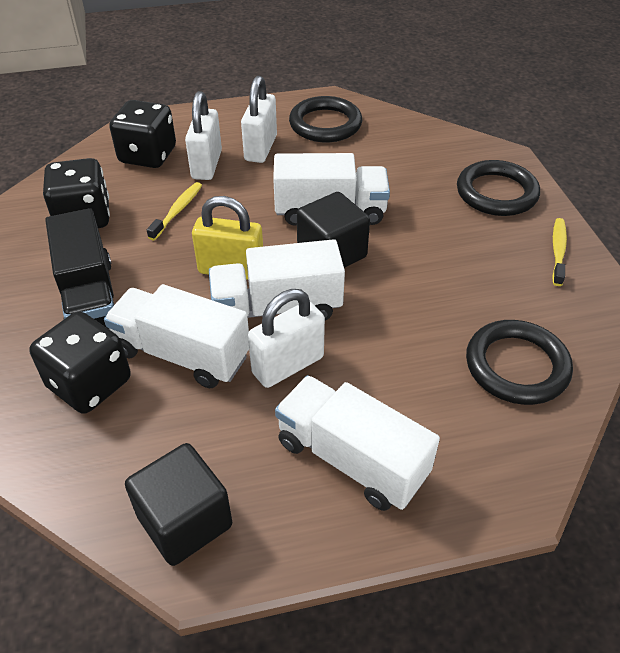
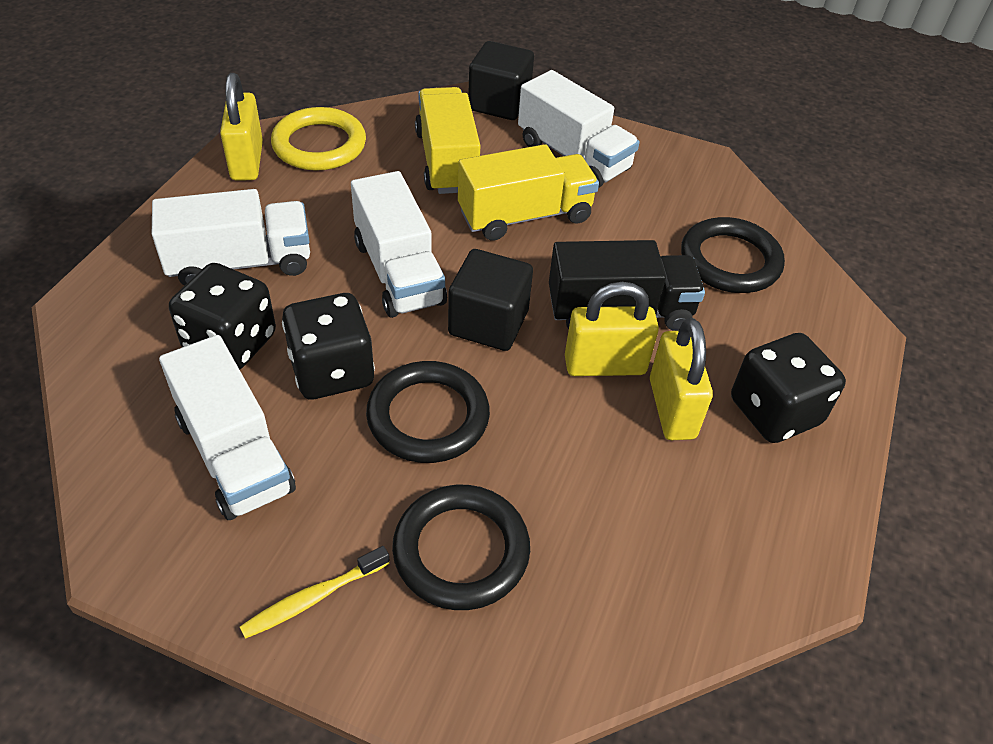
white padlock: 3 -> 0
yellow padlock: 1 -> 3
yellow ring: 0 -> 1
yellow toothbrush: 2 -> 1
yellow truck: 0 -> 2

